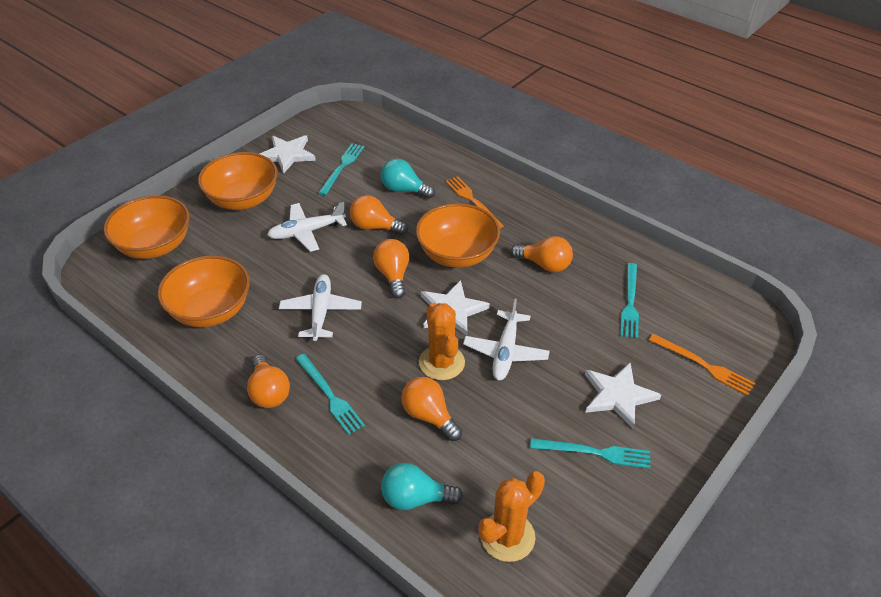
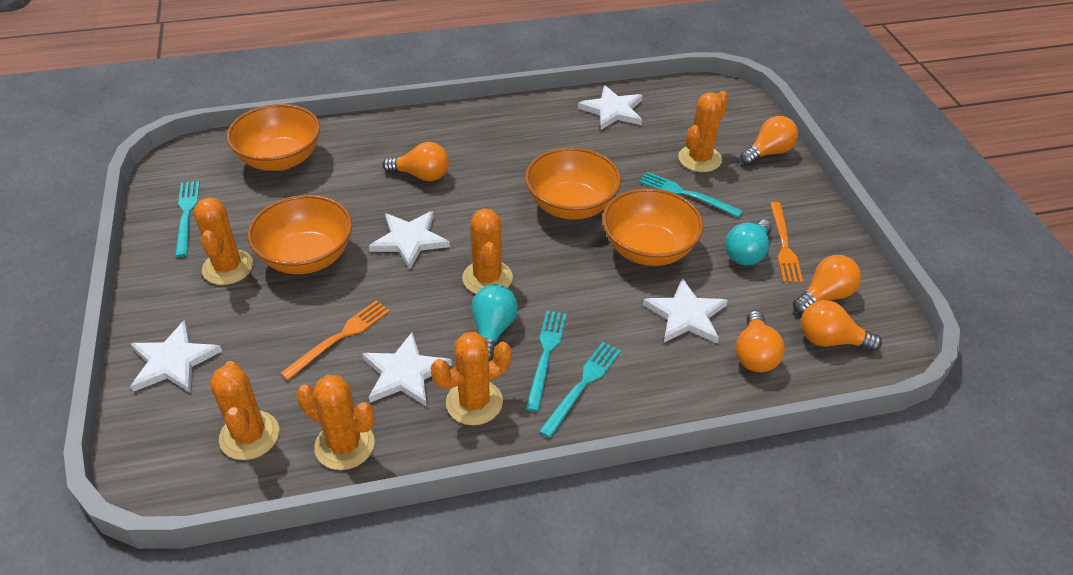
orange cactus: 2 -> 6
white plane: 3 -> 0
white star: 3 -> 5

